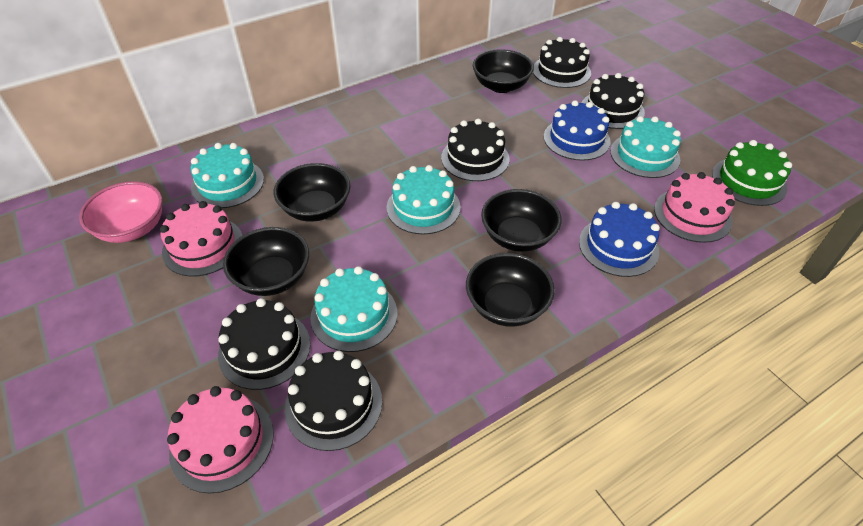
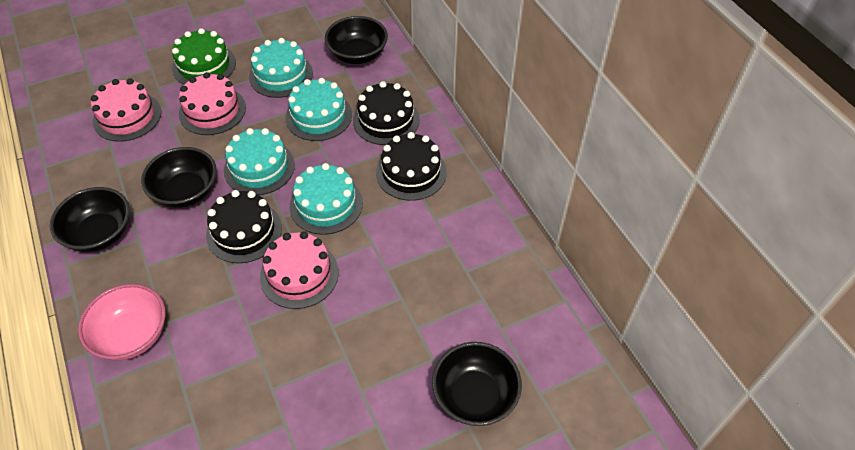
black bowl: 5 -> 4
black cake: 5 -> 3
blue cake: 2 -> 0

